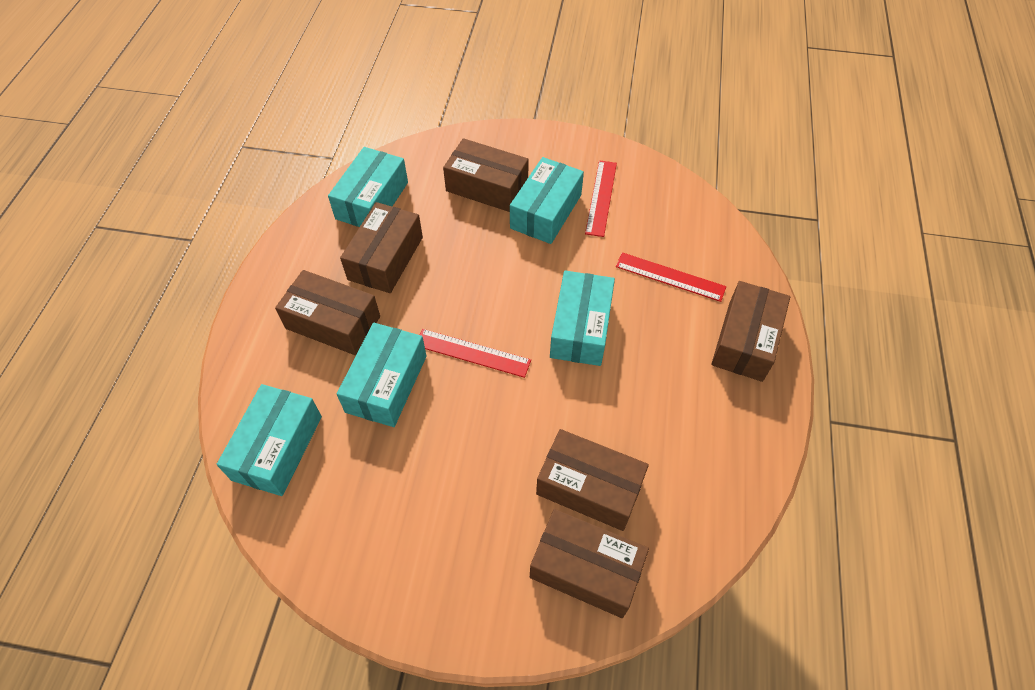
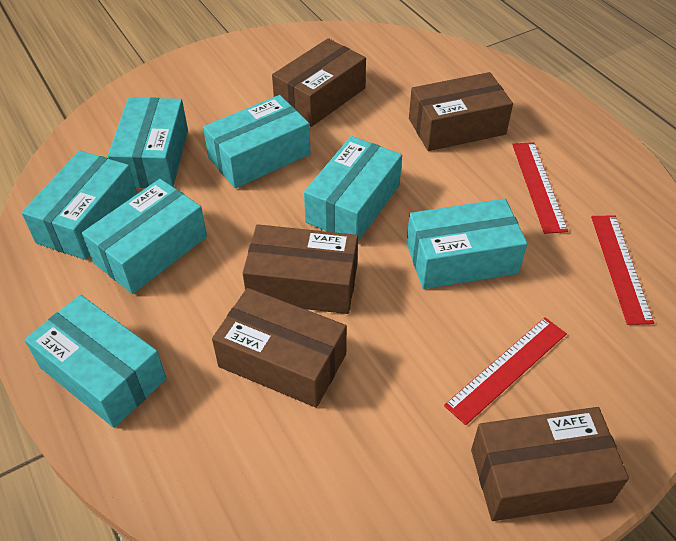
brown box: 6 -> 5
turquoise box: 5 -> 7

